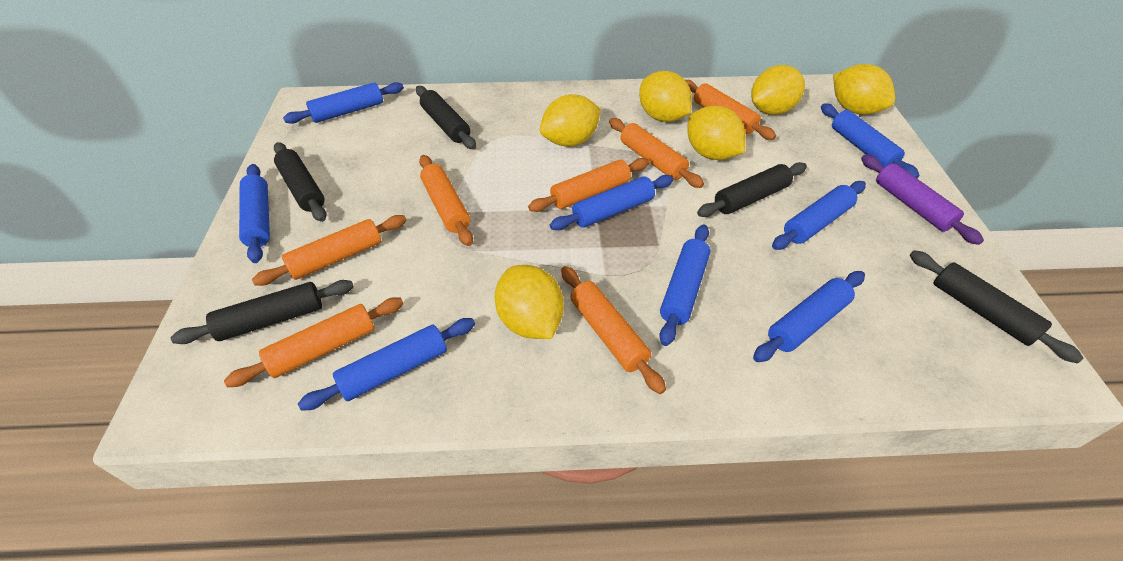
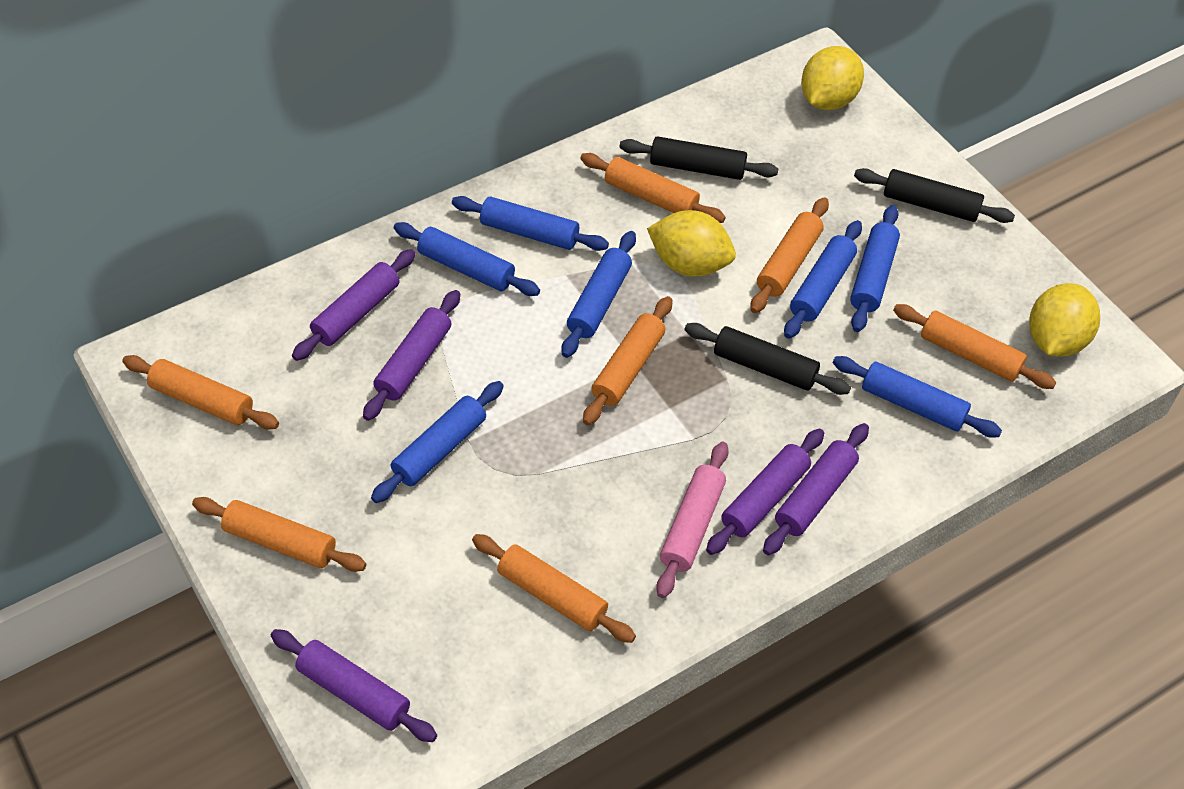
black rolling pin: 5 -> 3
blue rolling pin: 8 -> 7
pink rolling pin: 0 -> 1
purple rolling pin: 1 -> 5
yellow lemon: 6 -> 3

